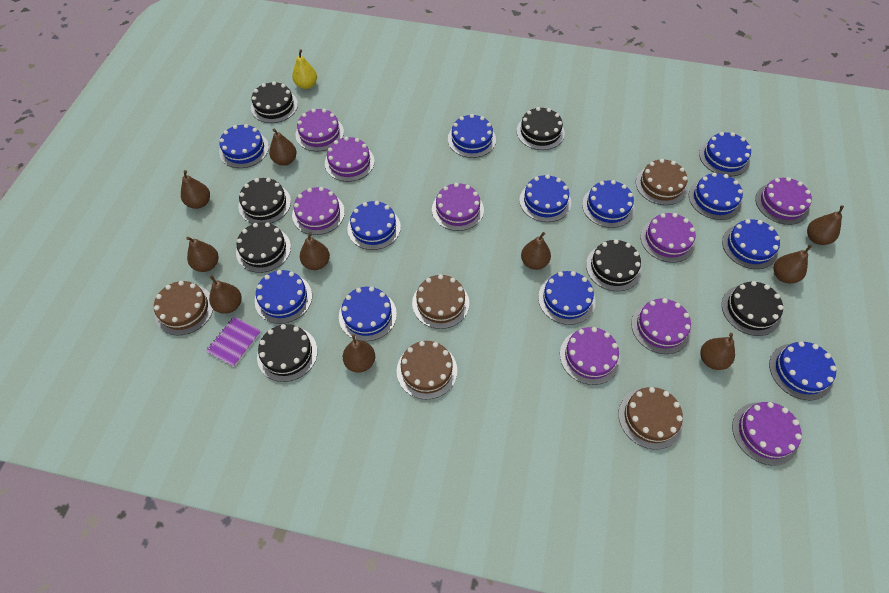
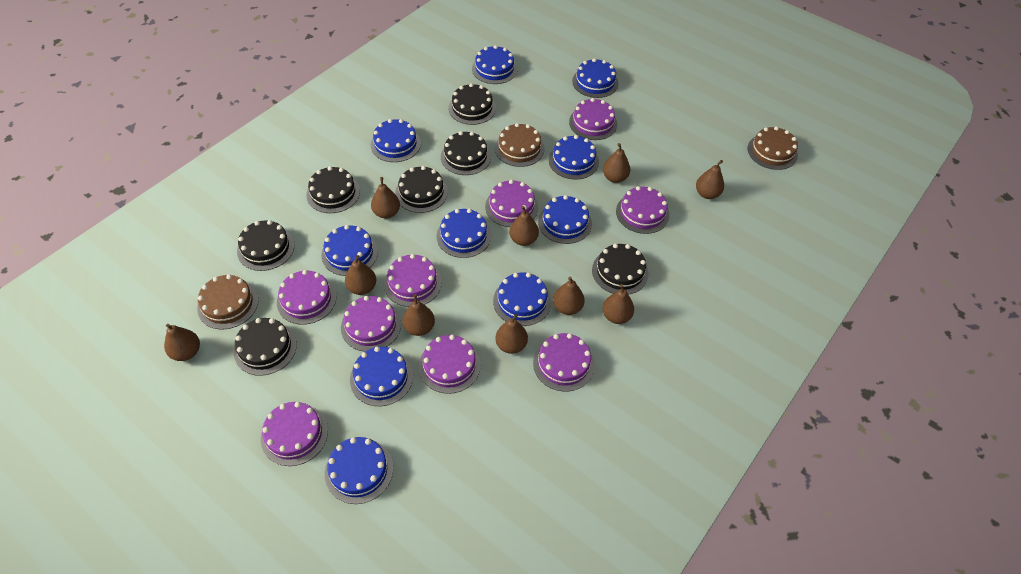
blue cake: 12 -> 10
brown cake: 5 -> 3
purple notebook: 1 -> 0
yellow pear: 1 -> 0

